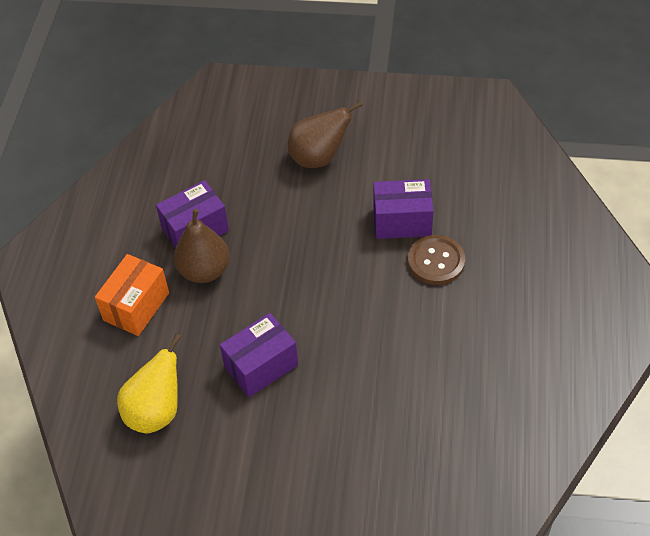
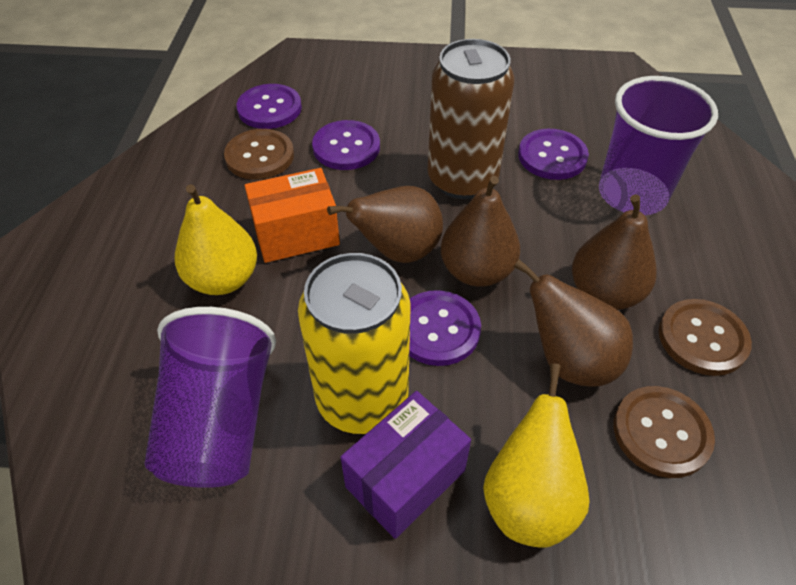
brown button: 1 -> 3
brown can: 0 -> 1
brown pear: 2 -> 4
purple box: 3 -> 1
purple button: 0 -> 4
purple cup: 0 -> 2
yellow can: 0 -> 1
yellow pear: 1 -> 2

